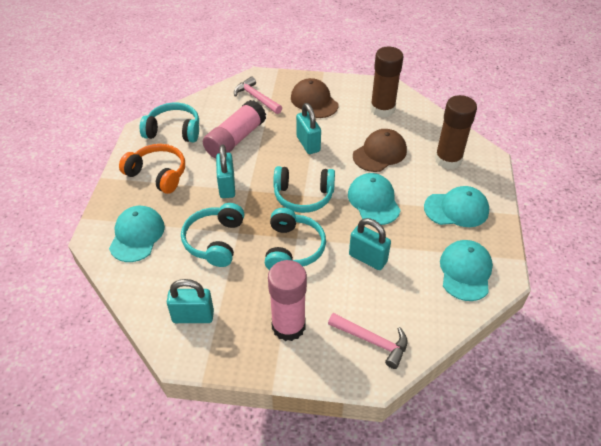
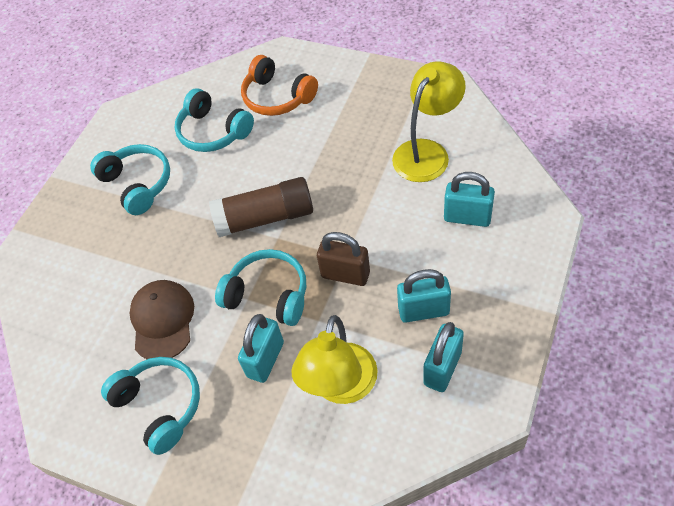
brown cap: 2 -> 1
brown glue stick: 2 -> 1
brown padlock: 0 -> 1
pink glue stick: 2 -> 0
pink hammer: 2 -> 0
turquoise cap: 4 -> 0
yellow lamp: 0 -> 2

